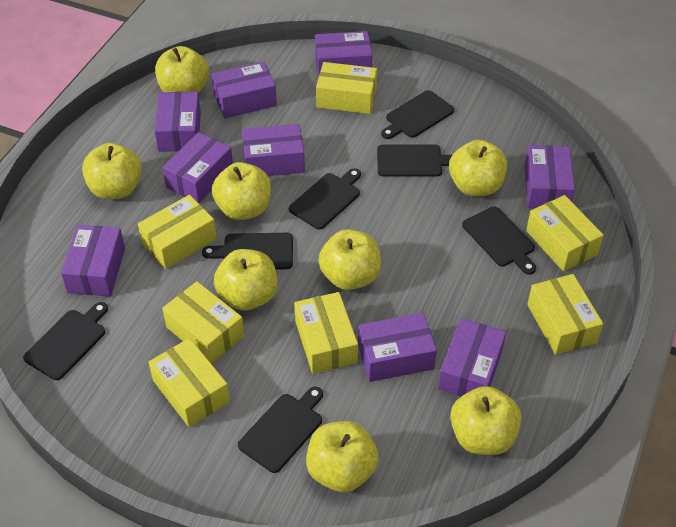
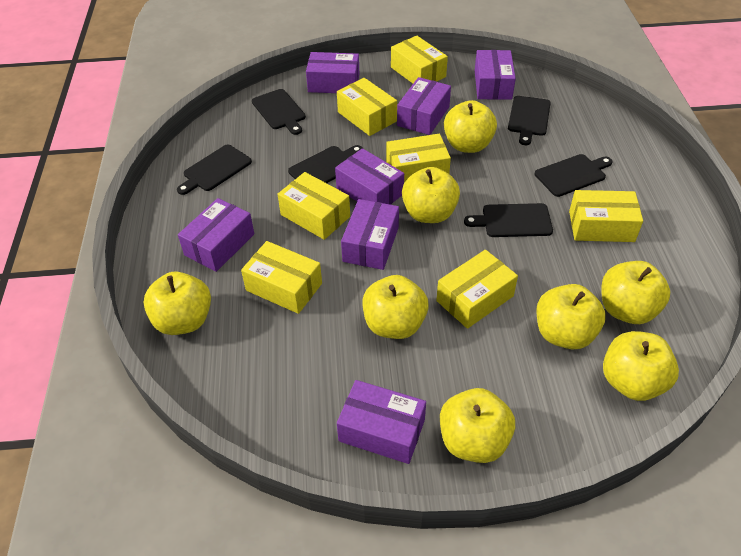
black cutting board: 7 -> 6
purple box: 9 -> 7

